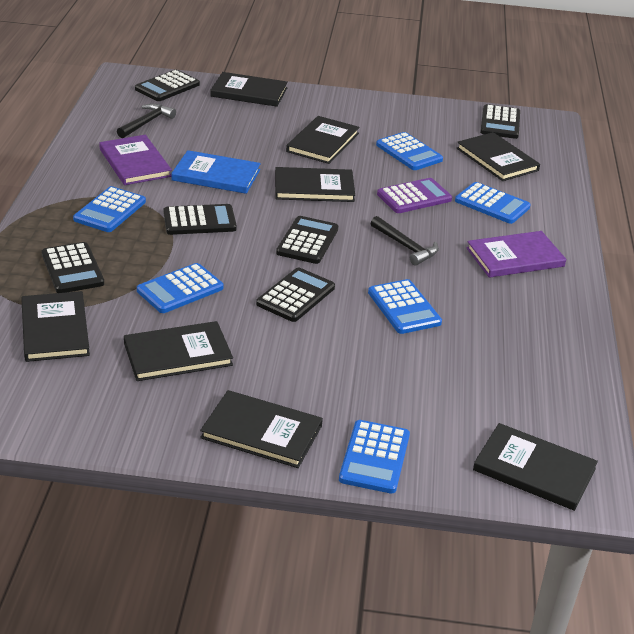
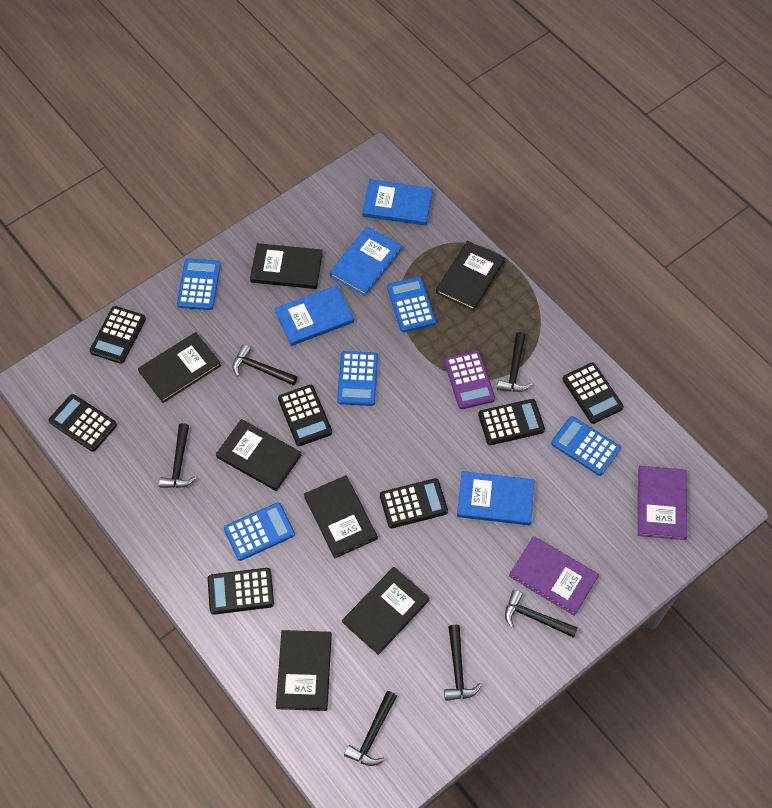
black book: 8 -> 7
black calculator: 6 -> 7
black hammer: 2 -> 6
blue book: 1 -> 4
blue calculator: 6 -> 5

